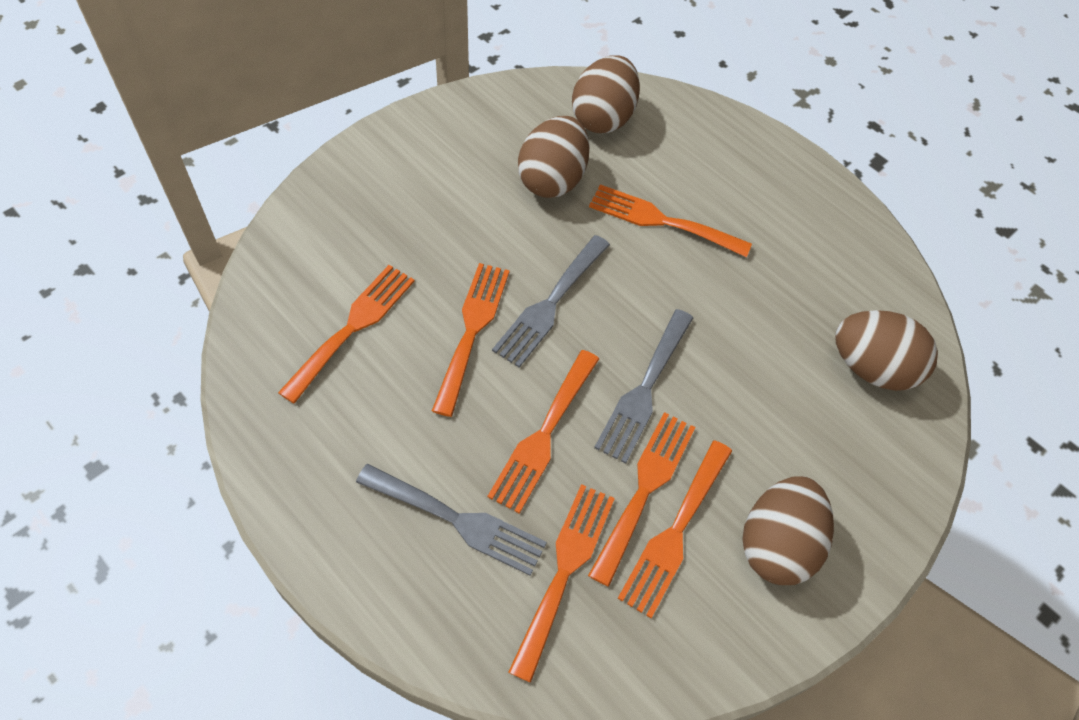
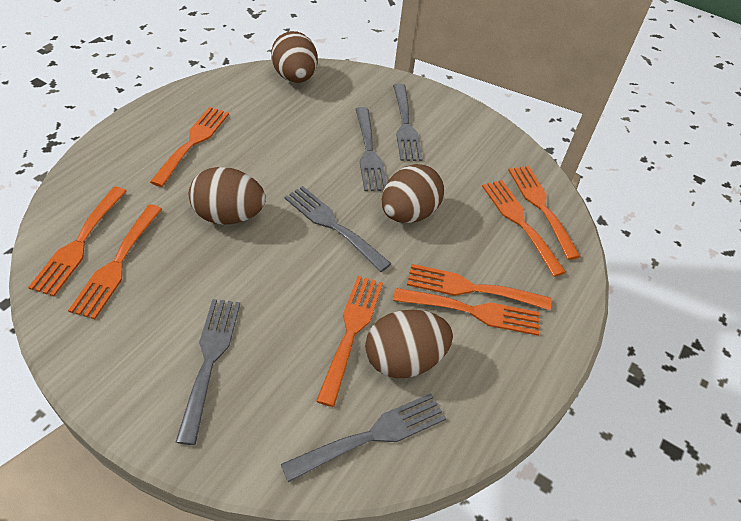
grey fork: 3 -> 5
orange fork: 7 -> 8

